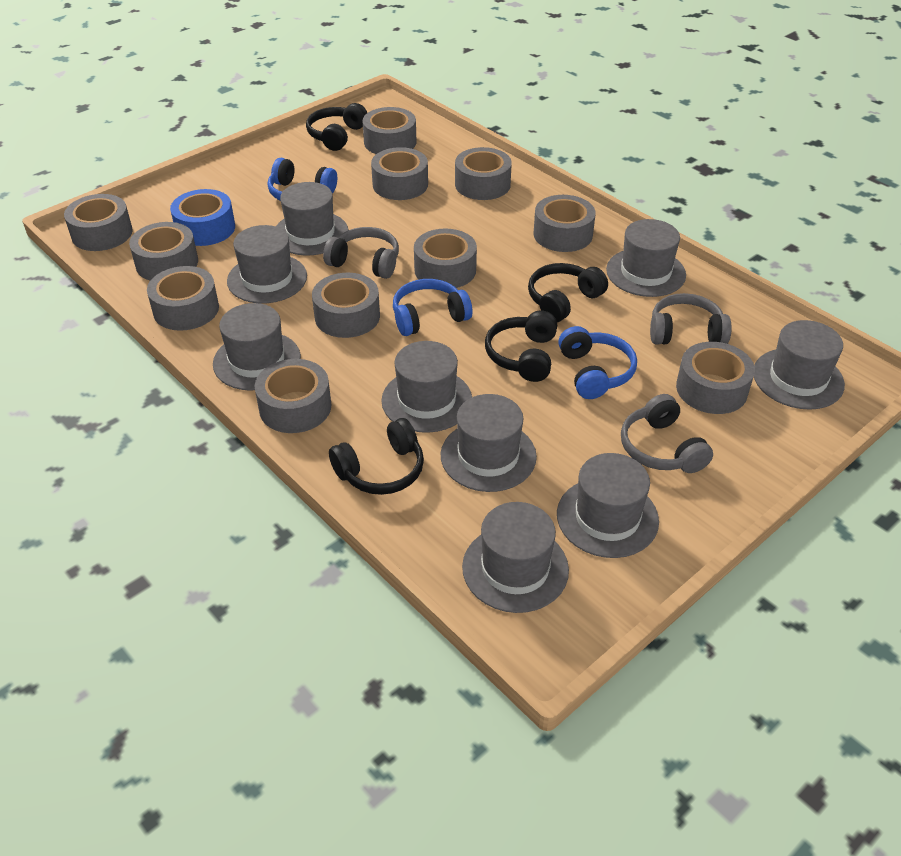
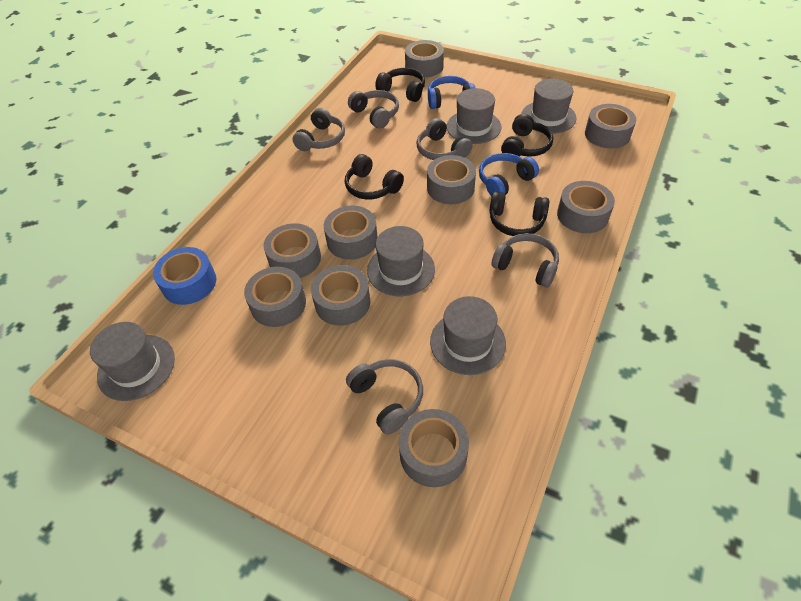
blue headphones: 3 -> 2
grey hat: 9 -> 5
grey headphones: 3 -> 5
grey tape: 11 -> 9

